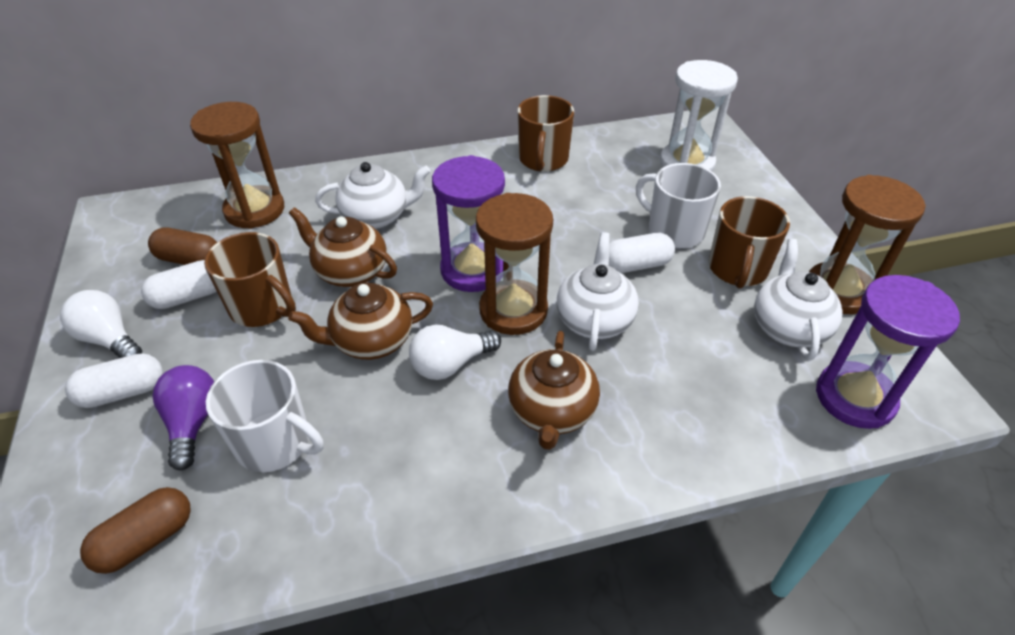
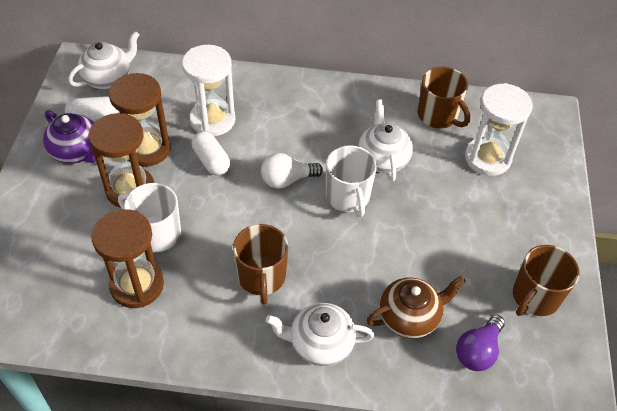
brown capsule: 2 -> 0
brown teapot: 3 -> 1
purple hourglass: 2 -> 0
purple teapot: 0 -> 1
white capsule: 3 -> 2
white hourglass: 1 -> 2
white light bulb: 2 -> 1

